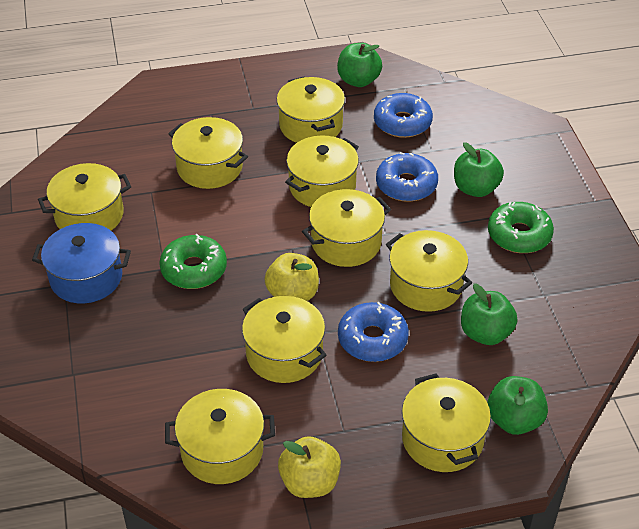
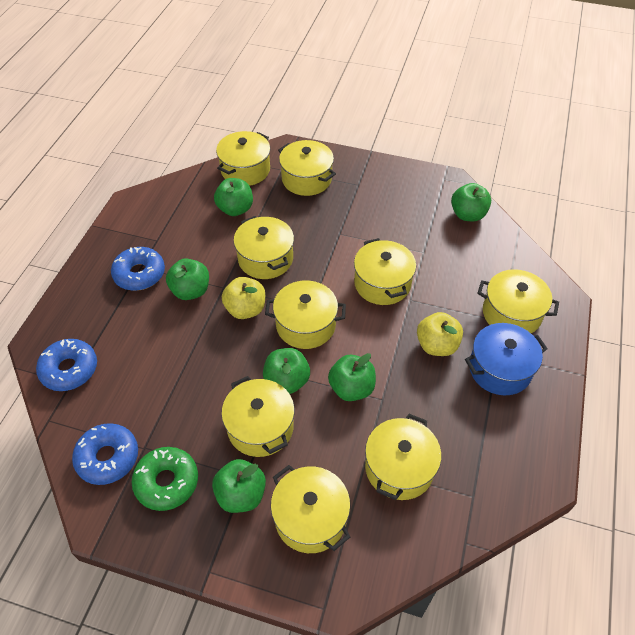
green apple: 4 -> 6
green donut: 2 -> 1

